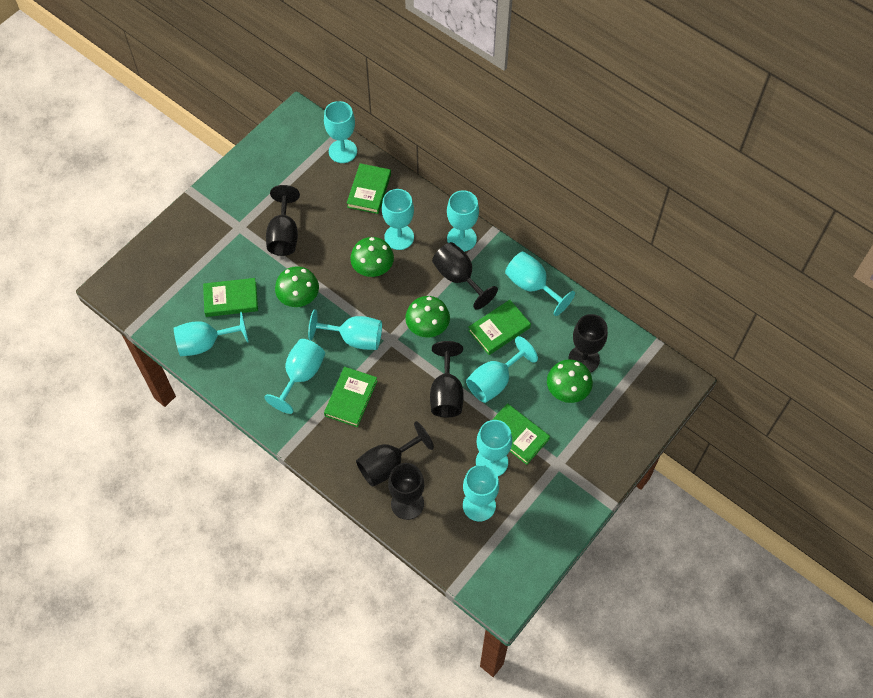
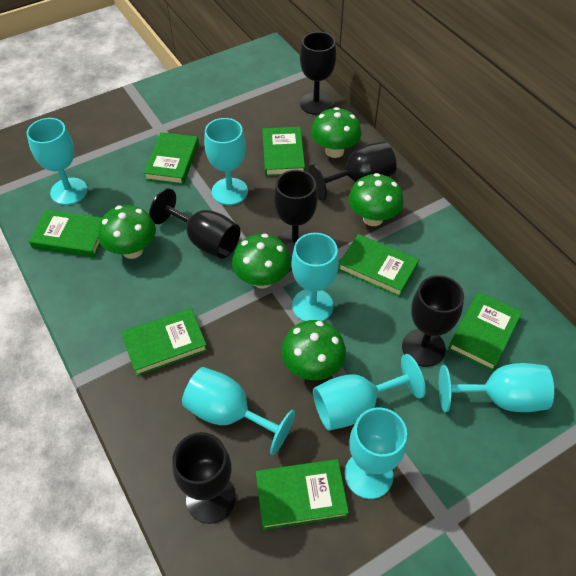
green book: 5 -> 7
green mushroom: 4 -> 5
turquoise goblet: 10 -> 7

